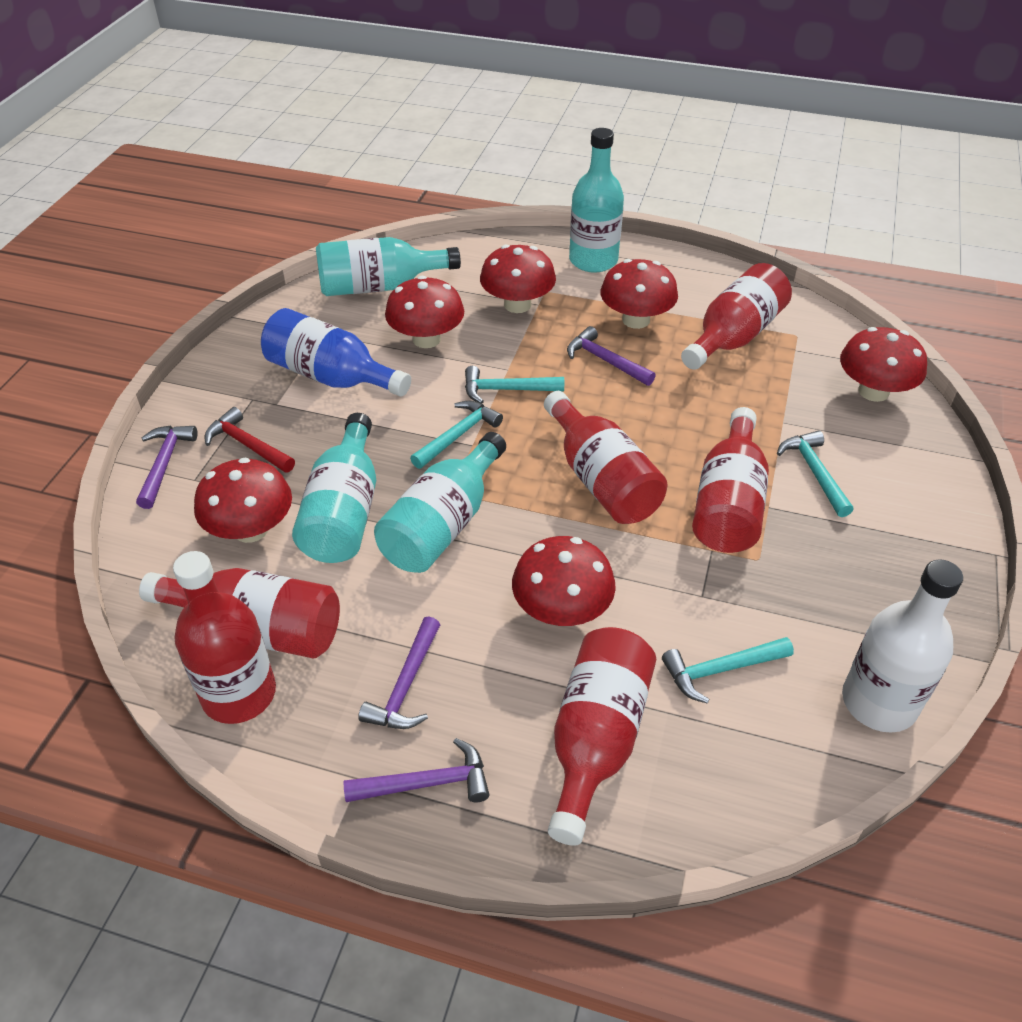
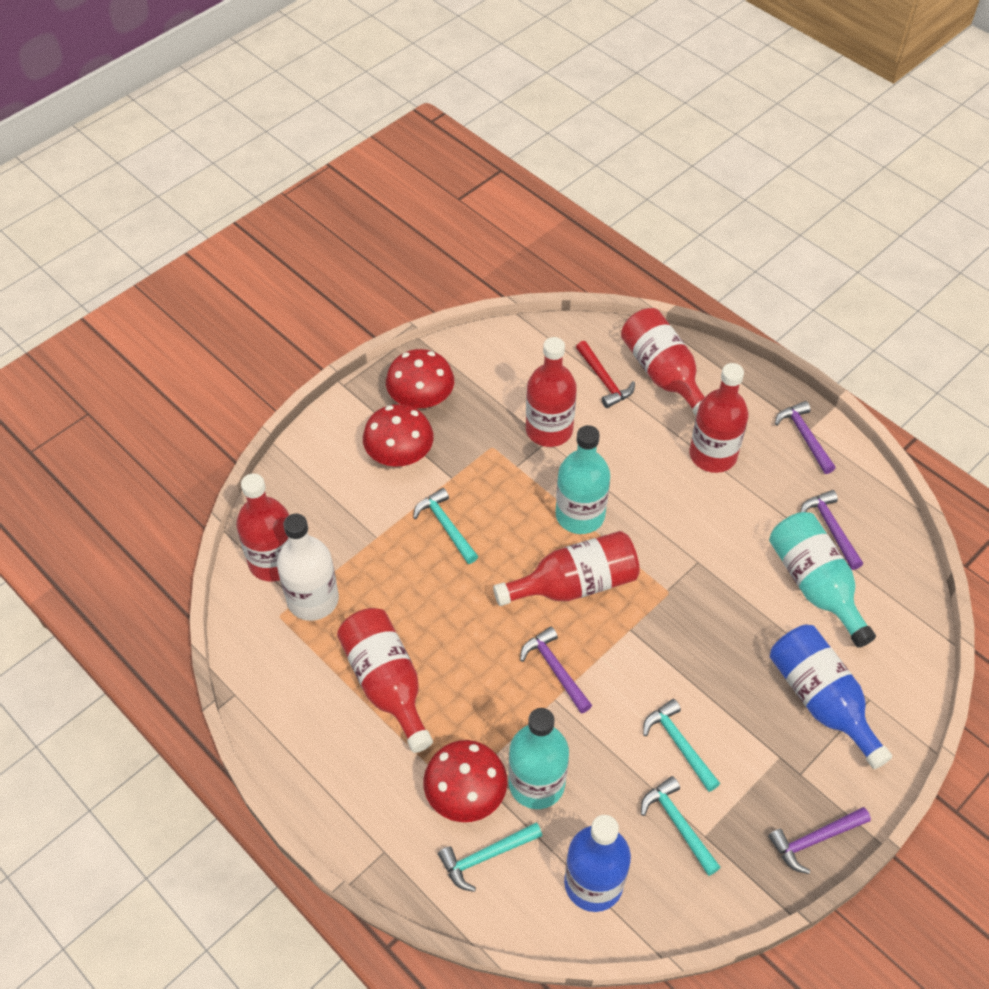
blue bottle: 1 -> 2
red mushroom: 6 -> 3
turquoise bottle: 4 -> 3

